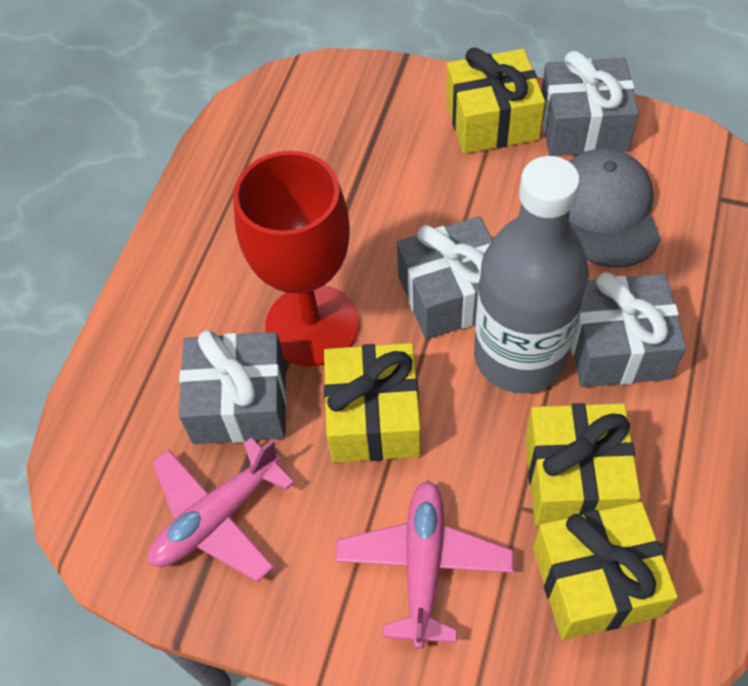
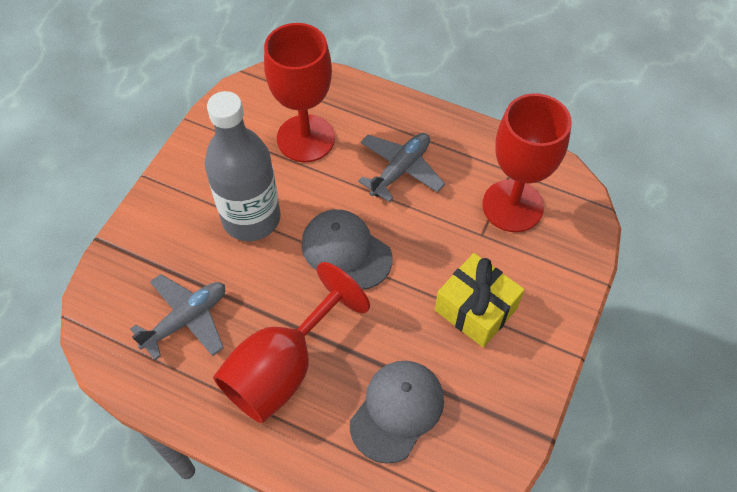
grey cap: 1 -> 2
grey gift: 4 -> 0
grey plane: 0 -> 2
pink plane: 2 -> 0
red goblet: 1 -> 3
yellow gift: 4 -> 1

